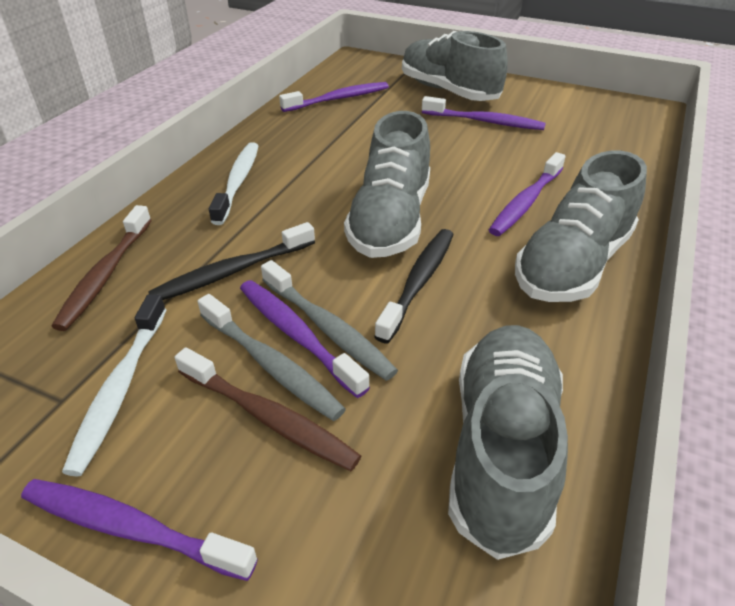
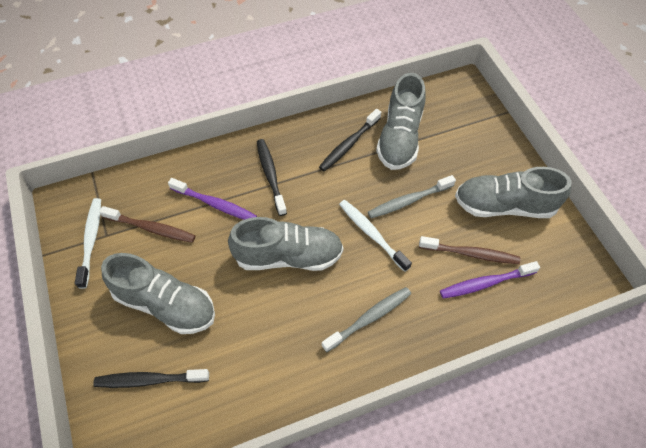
black toothbrush: 2 -> 3
purple toothbrush: 5 -> 2

